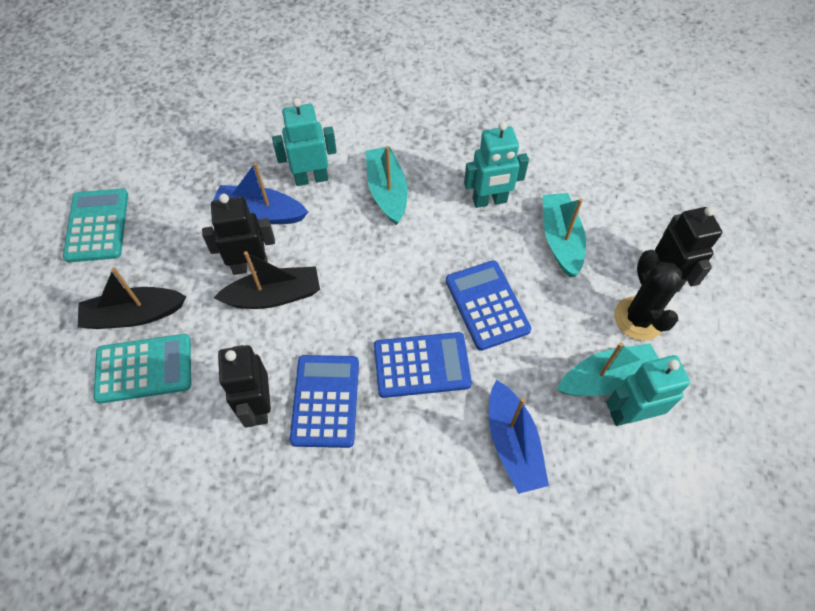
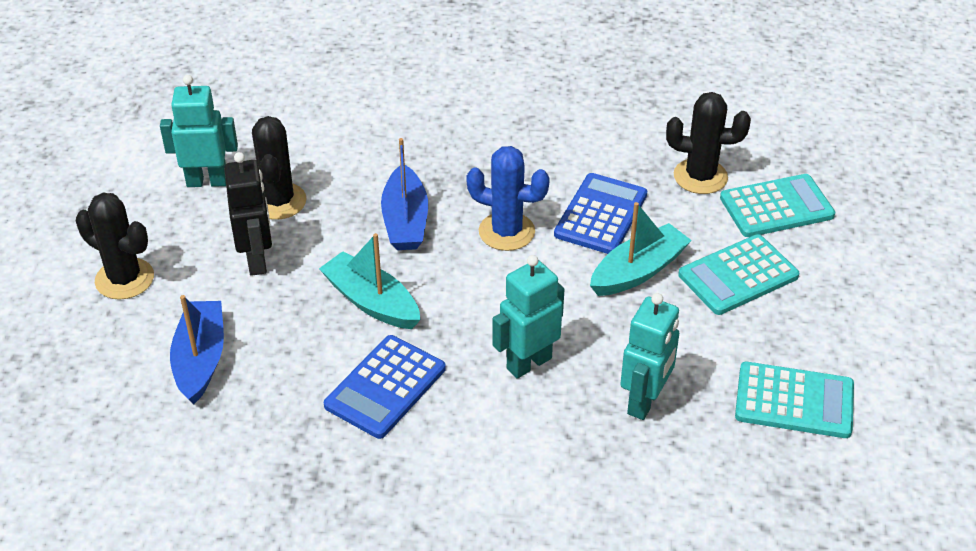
black boat: 2 -> 0
black cactus: 1 -> 3
black robot: 3 -> 1
blue cactus: 0 -> 1
blue calculator: 3 -> 2
turquoise boat: 3 -> 2
turquoise calculator: 2 -> 3

